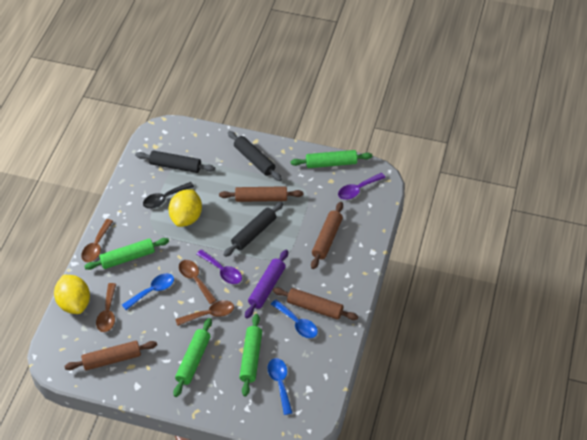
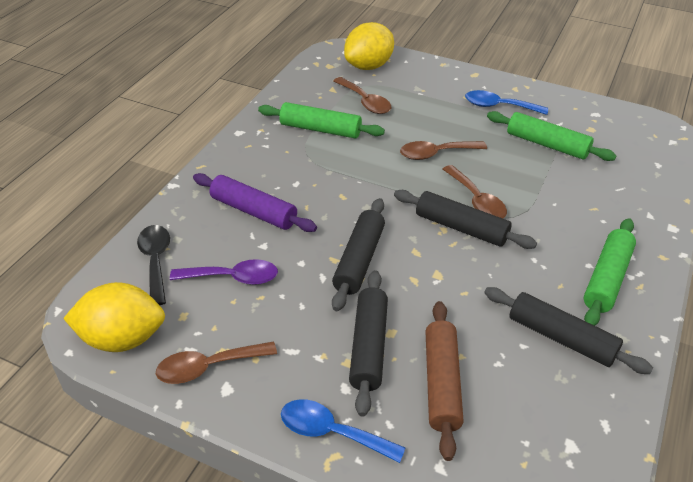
black rolling pin: 3 -> 4
blue spoon: 3 -> 2
brown rolling pin: 4 -> 1
green rolling pin: 4 -> 3
purple spoon: 2 -> 1

